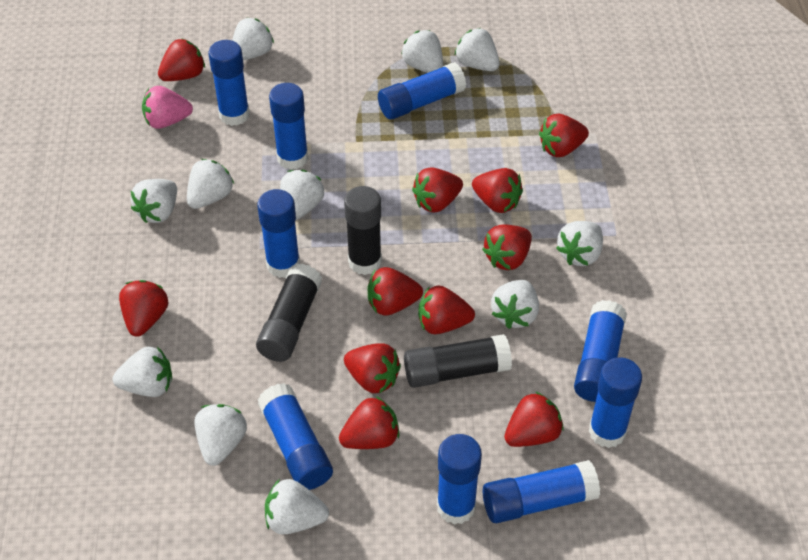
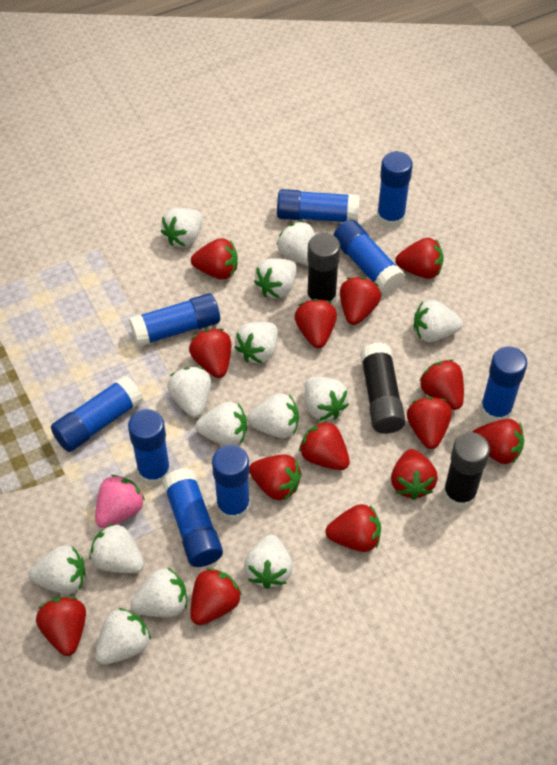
red strawberry: 11 -> 14
white strawberry: 11 -> 14

